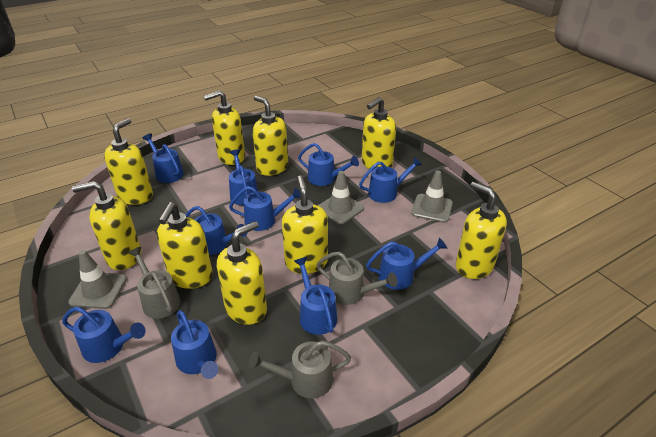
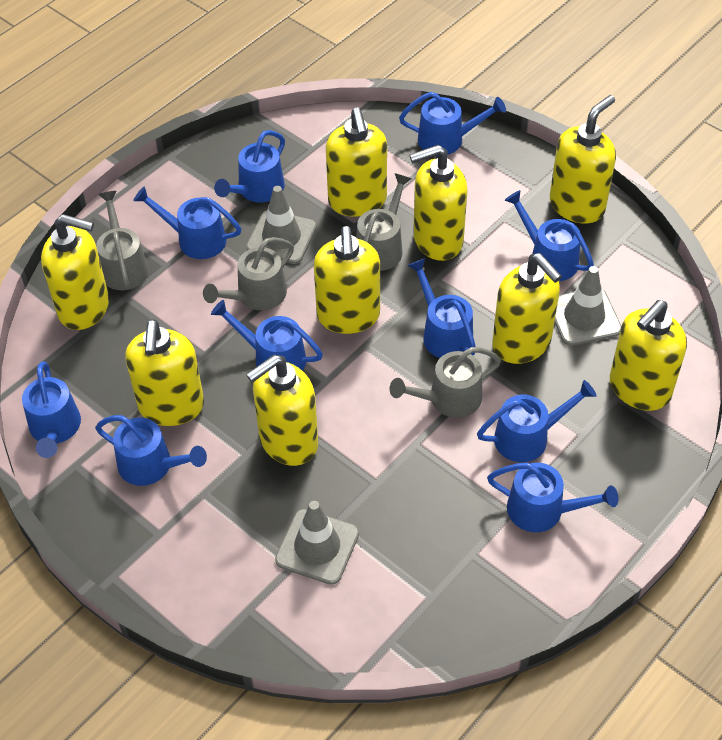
grey watering can: 3 -> 4

